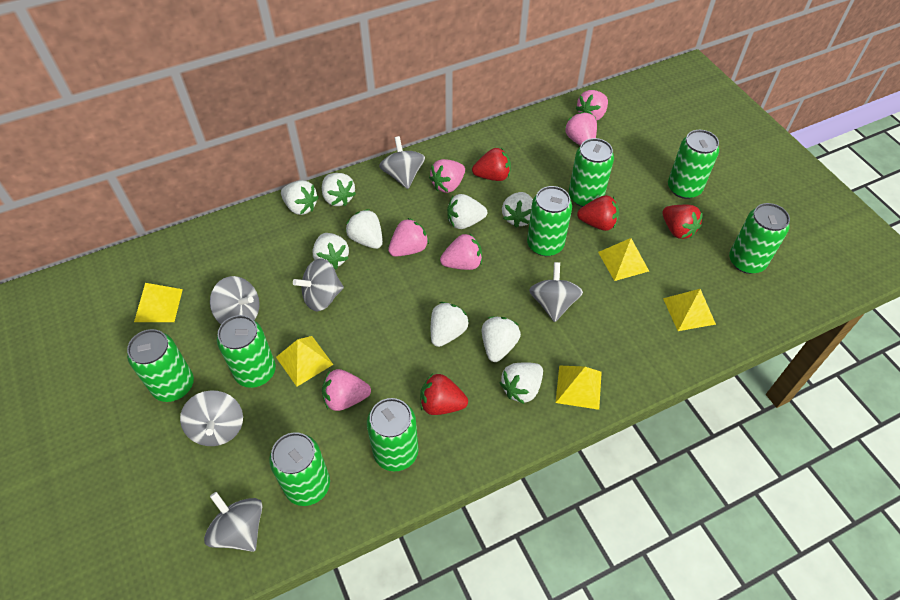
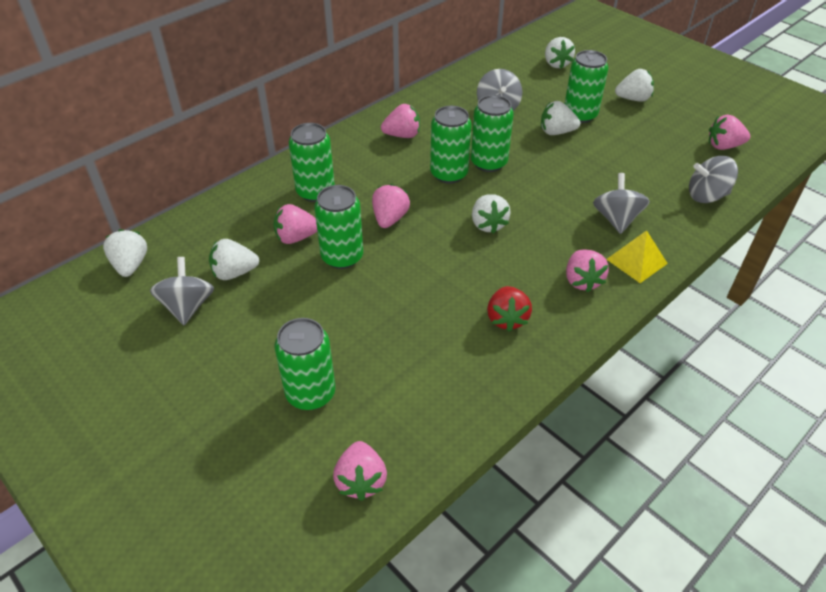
green can: 8 -> 6
grey spinning top: 6 -> 4
red strawberry: 4 -> 1
white strawberry: 9 -> 6
yellow pyramid: 5 -> 1

